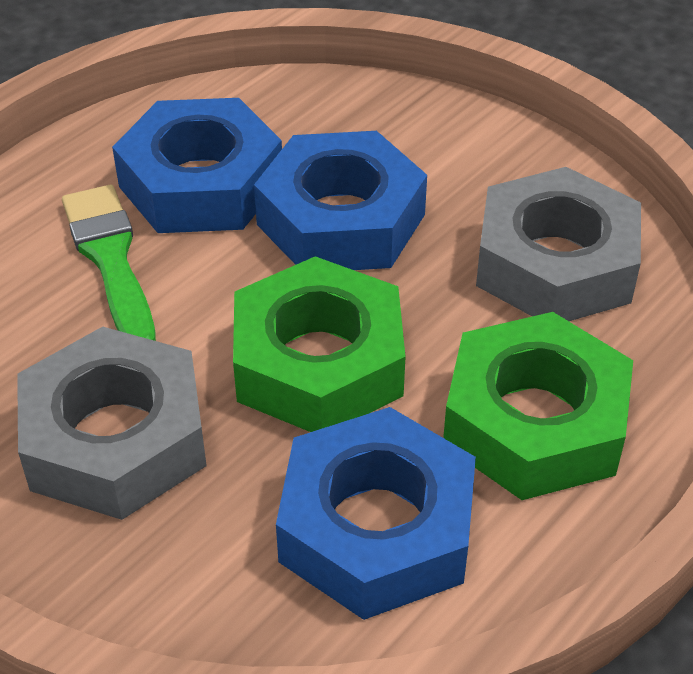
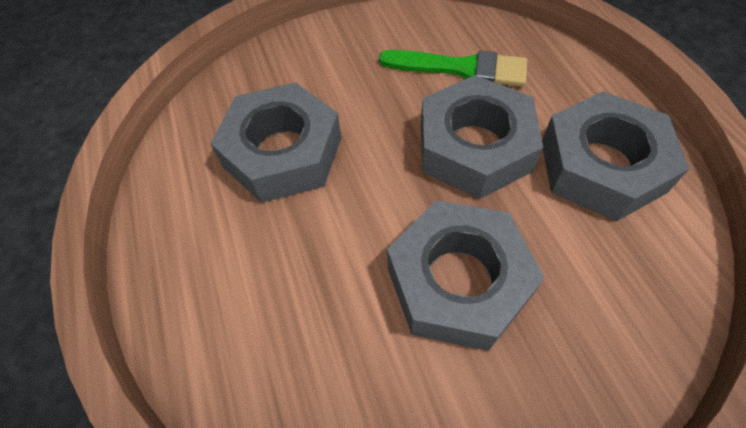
blue nut: 3 -> 0
green nut: 2 -> 0
grey nut: 2 -> 4

